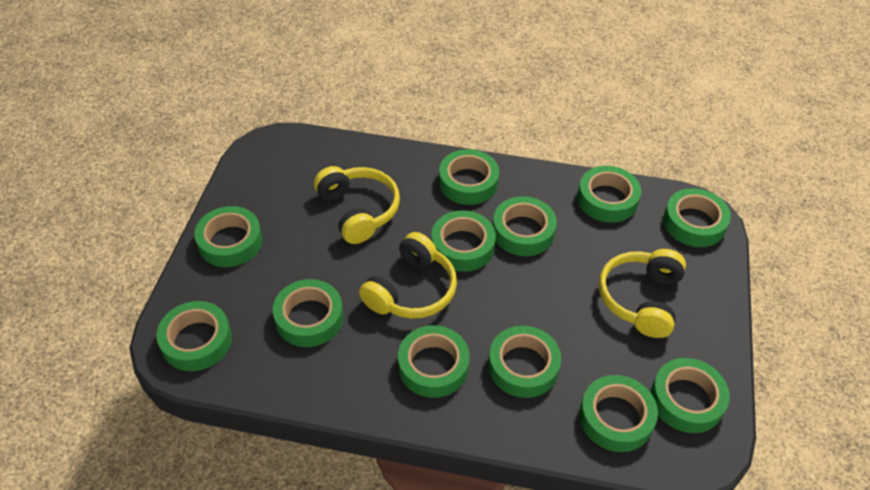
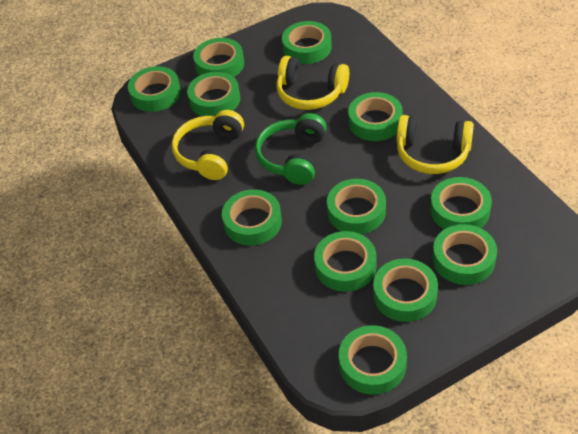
green headphones: 0 -> 1

